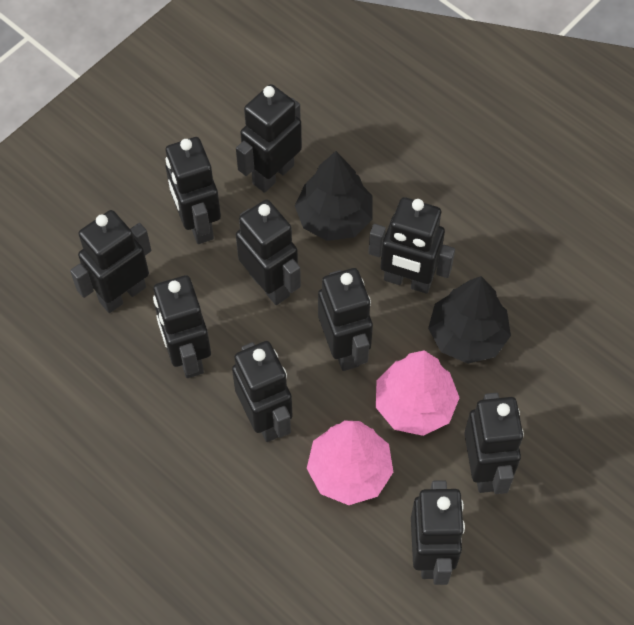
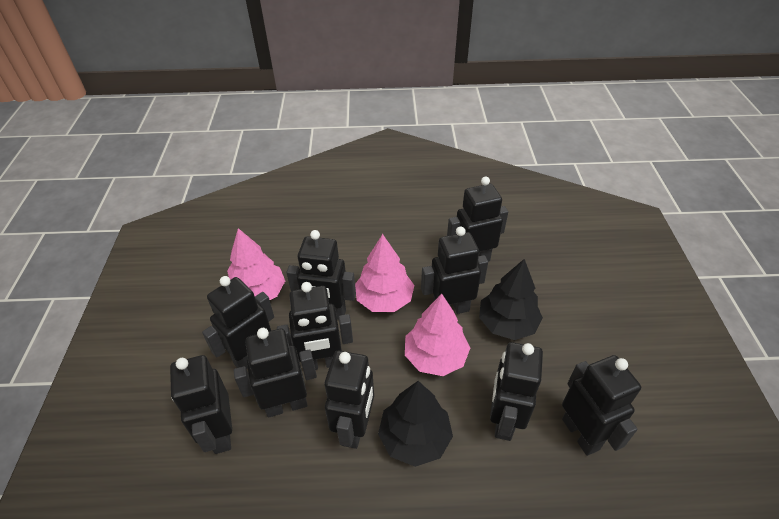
pink tree: 2 -> 3

